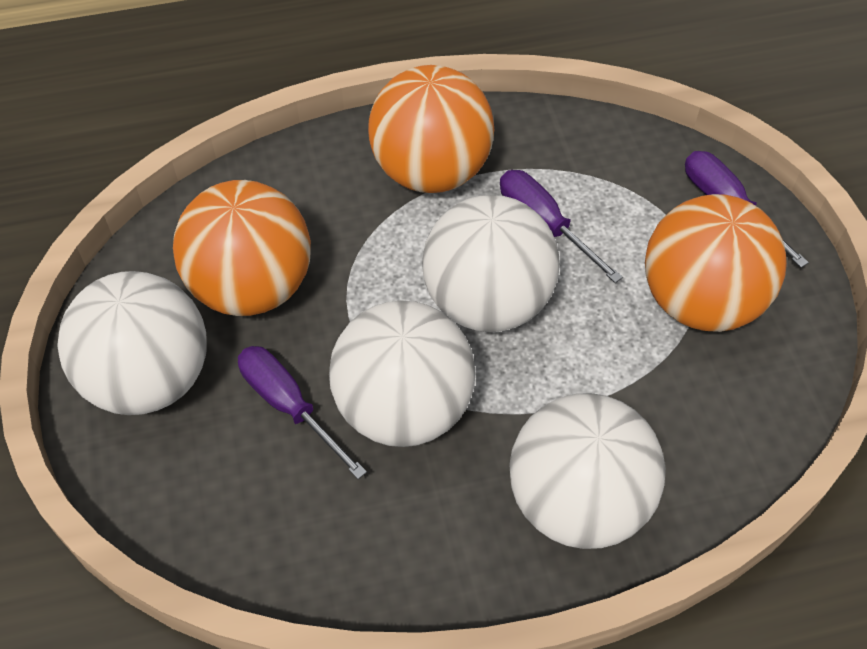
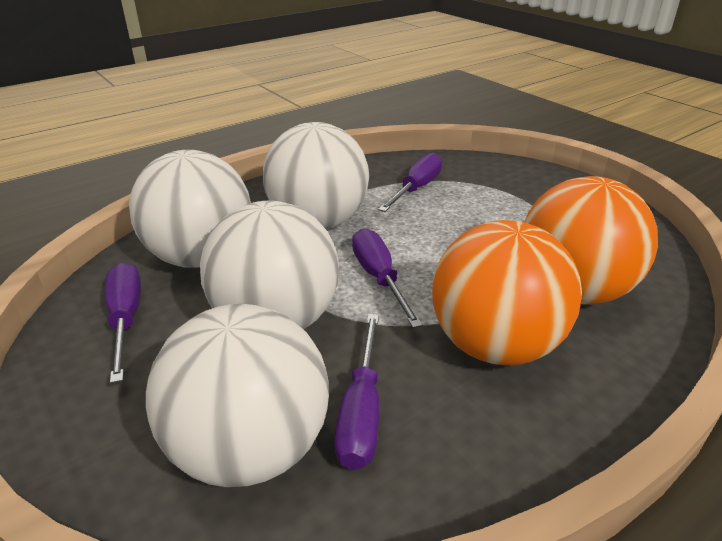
orange ball: 3 -> 2
purple screwdriver: 3 -> 4

